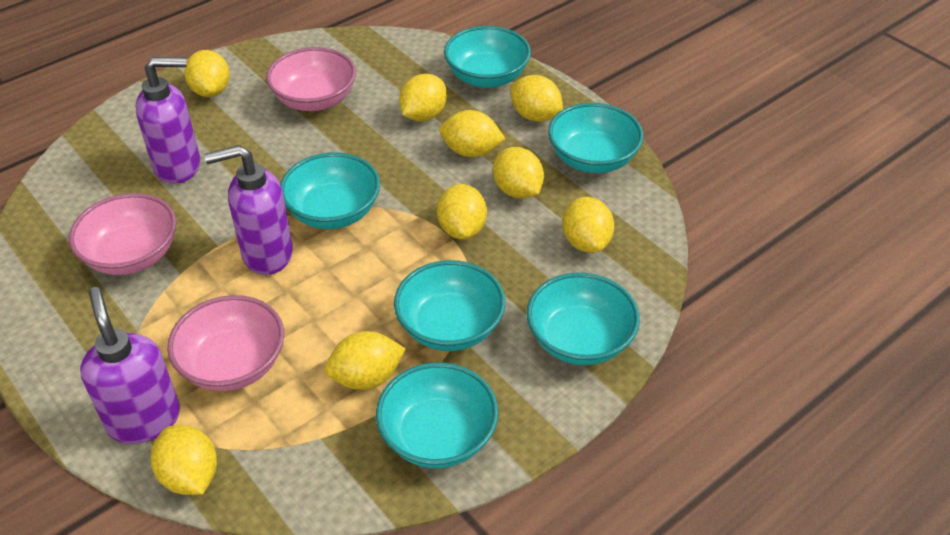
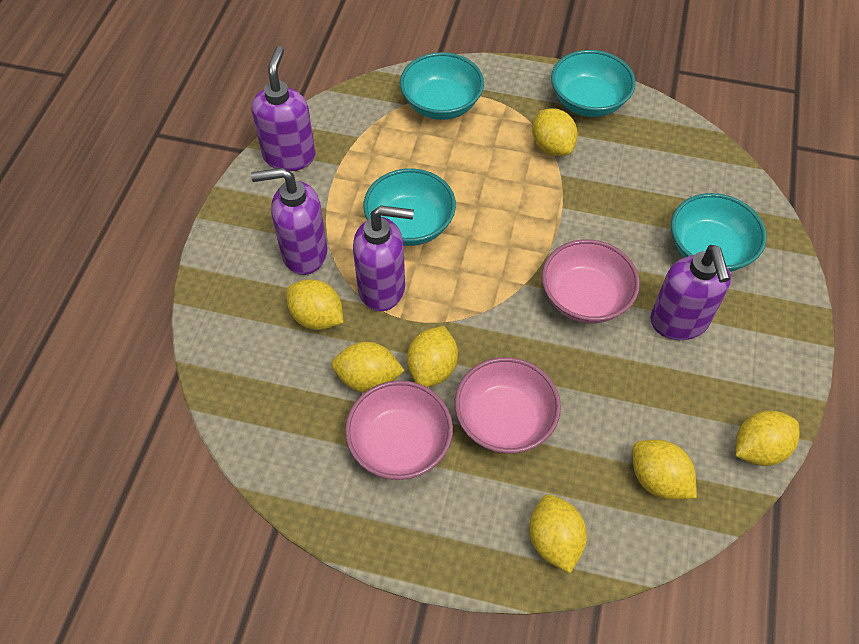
purple soap dispenser: 3 -> 4
turquoise bowl: 6 -> 4
yellow lemon: 9 -> 7

